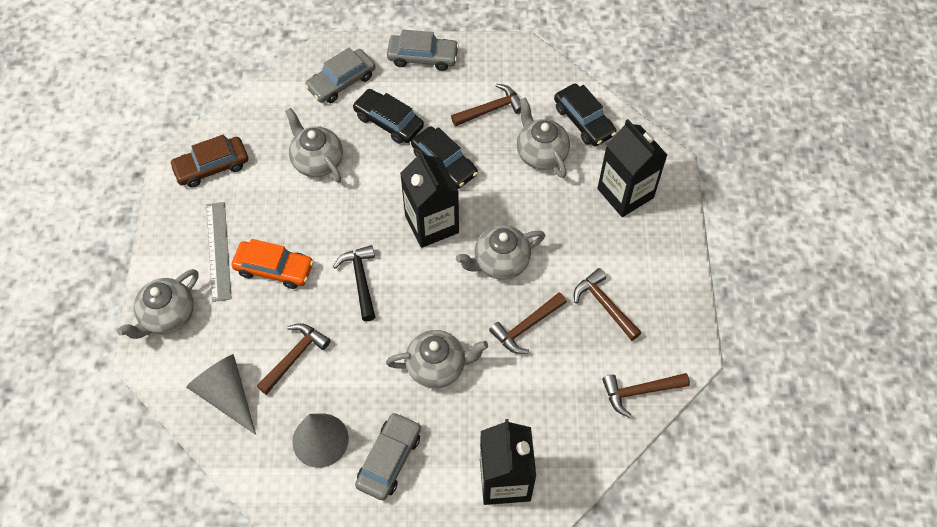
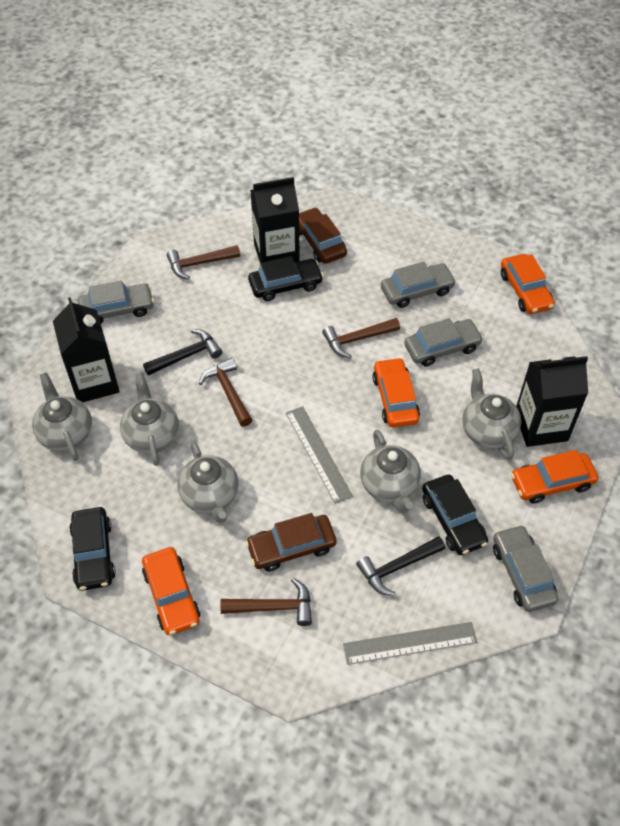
black hammer: 1 -> 2
brown car: 1 -> 2
brown hammer: 5 -> 4
grey car: 3 -> 4
grey cone: 2 -> 0
grey ruler: 1 -> 2
orange car: 1 -> 4

